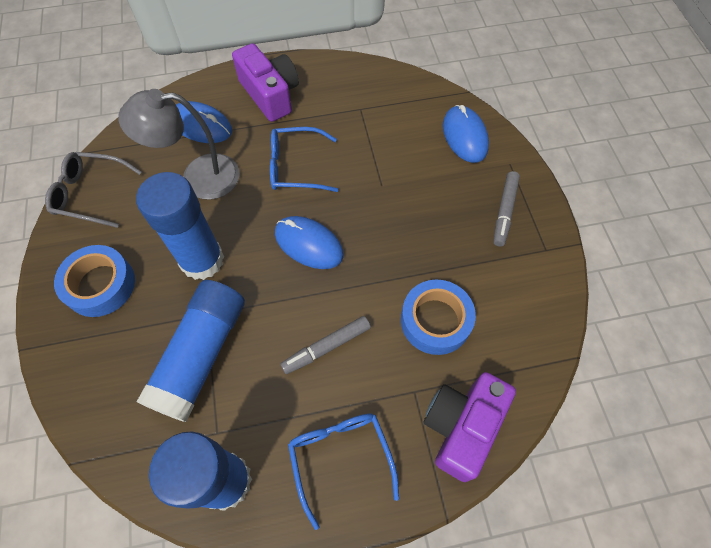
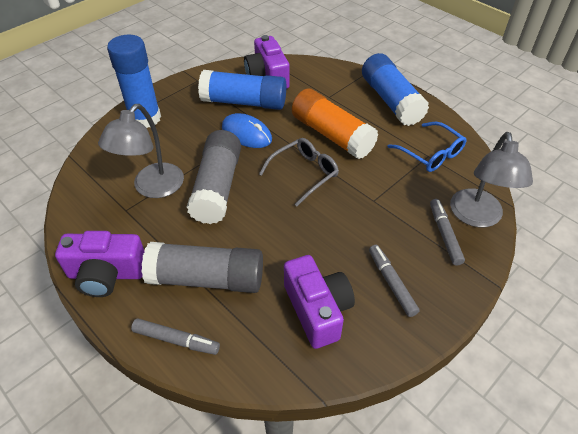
blue glasses: 2 -> 1
blue mouse: 3 -> 1
blue tape: 2 -> 0
grey glue stick: 0 -> 2
grey lamp: 1 -> 2
grey marker: 2 -> 3
orange glue stick: 0 -> 1
purple camera: 2 -> 3

